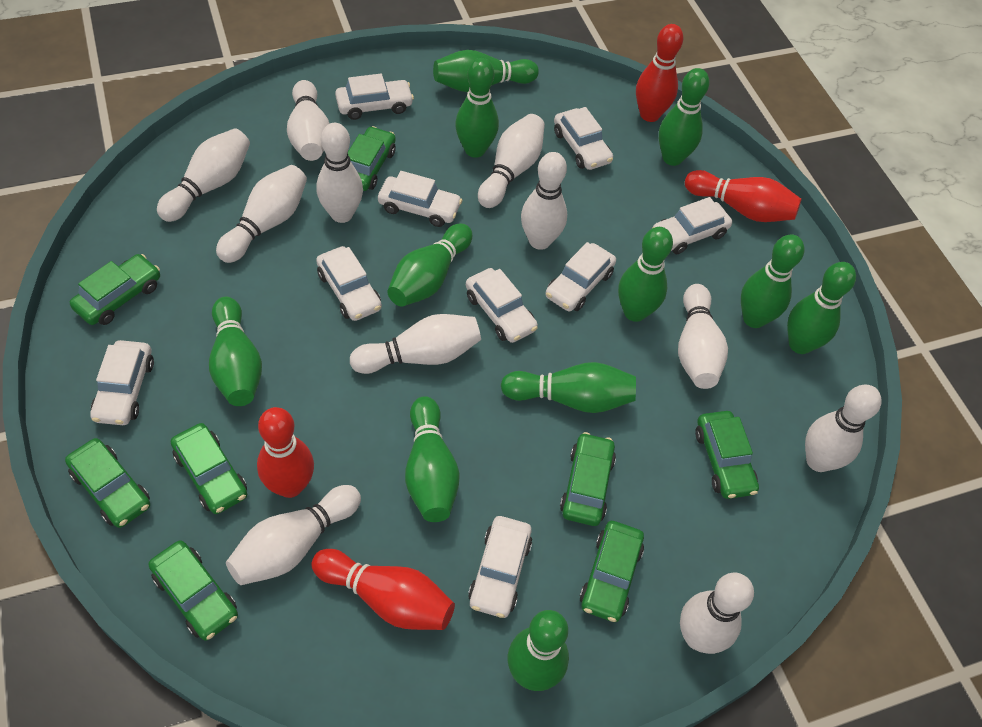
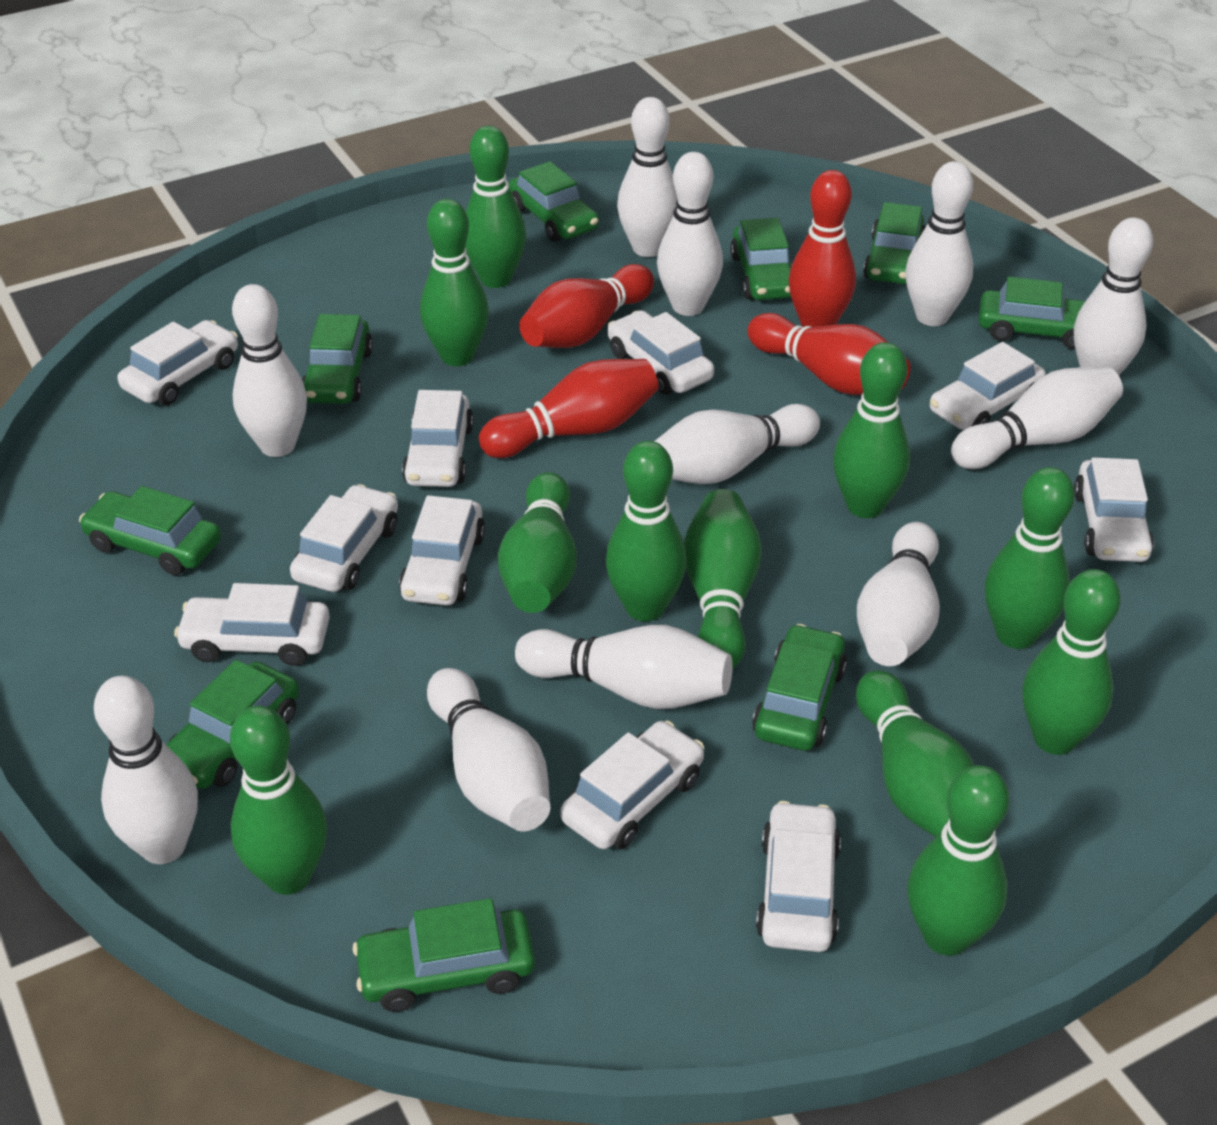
green car: 8 -> 9
white car: 9 -> 10

